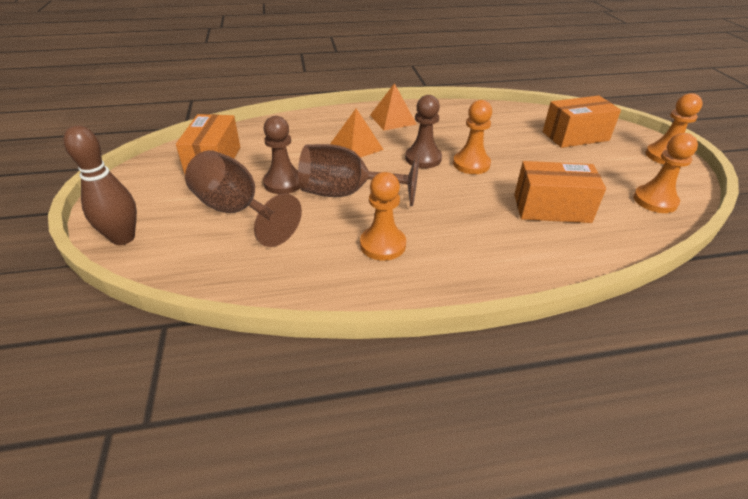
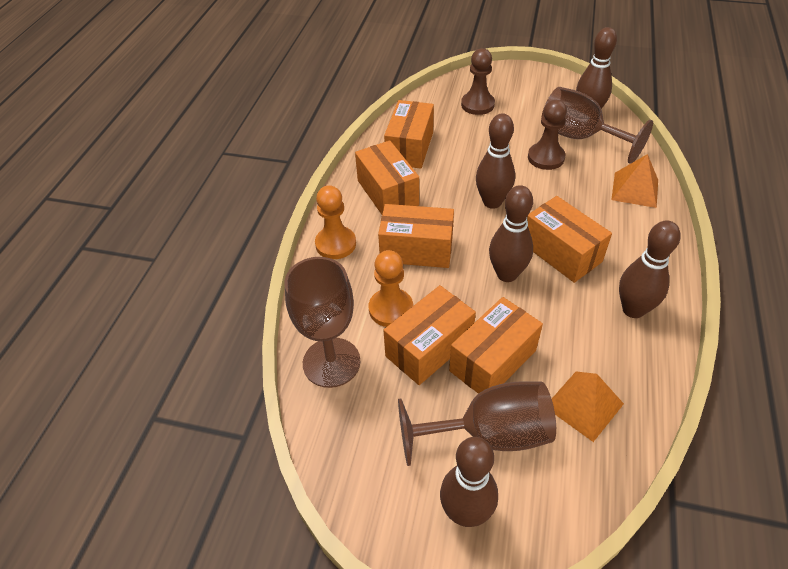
brown bowling pin: 1 -> 5
brown goblet: 2 -> 3
orange box: 3 -> 6
orange pawn: 4 -> 2

